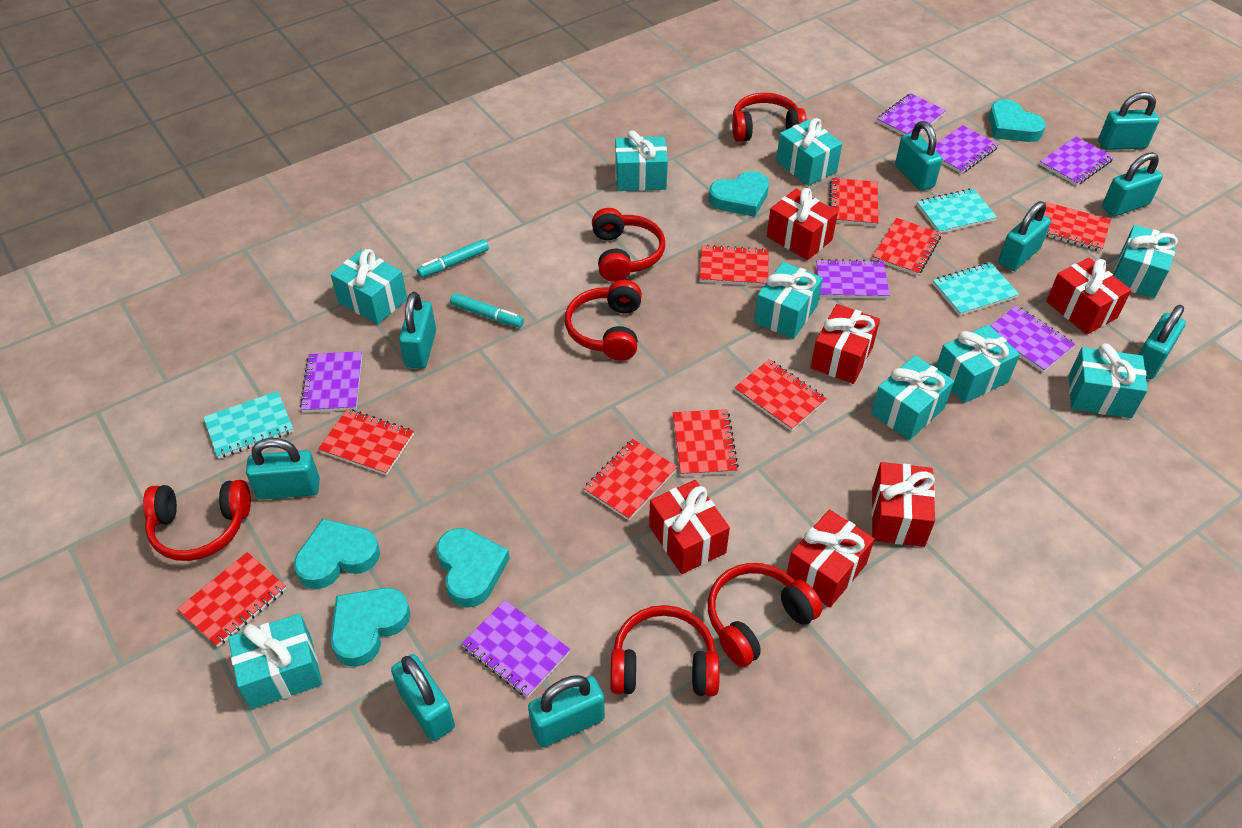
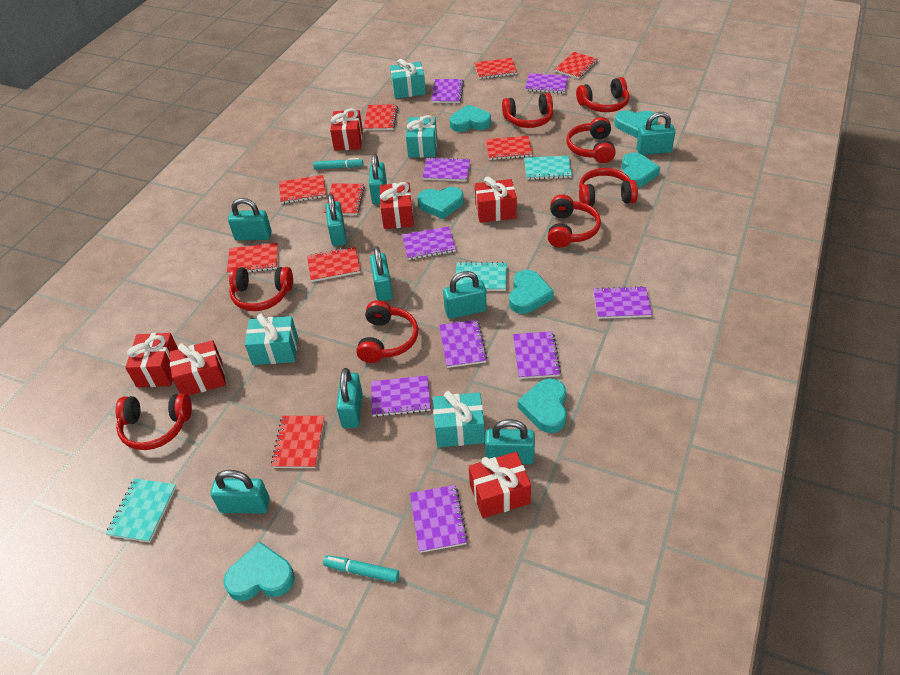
purple notebook: 7 -> 9
red headphones: 6 -> 8
turquoise gift: 9 -> 4
turquoise heart: 5 -> 7

